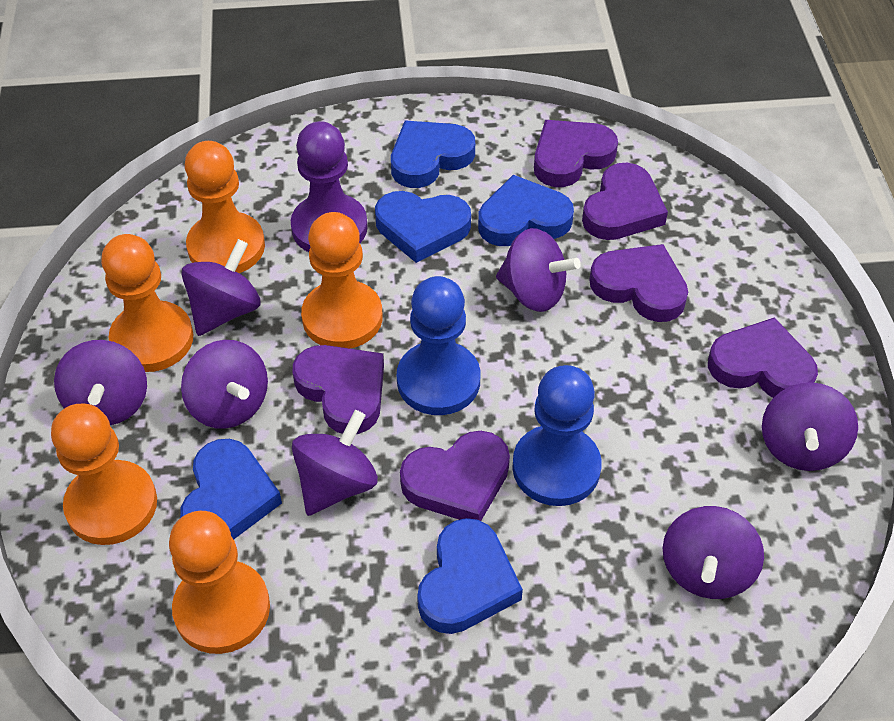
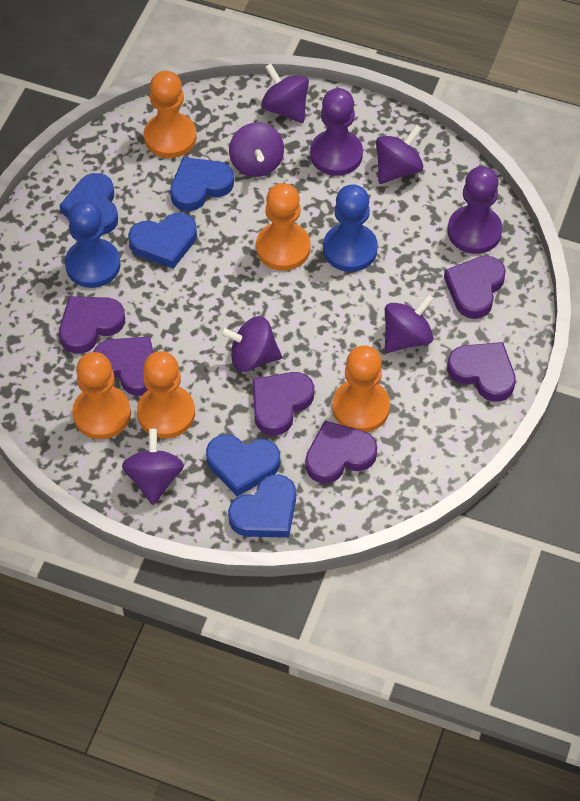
purple pawn: 1 -> 2
purple spinning top: 7 -> 6

